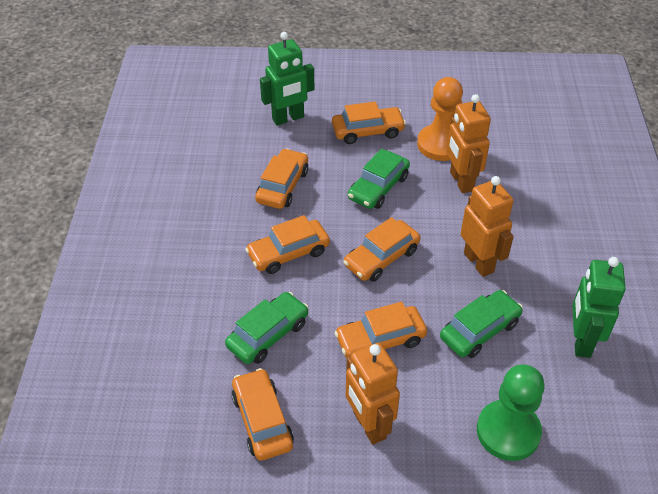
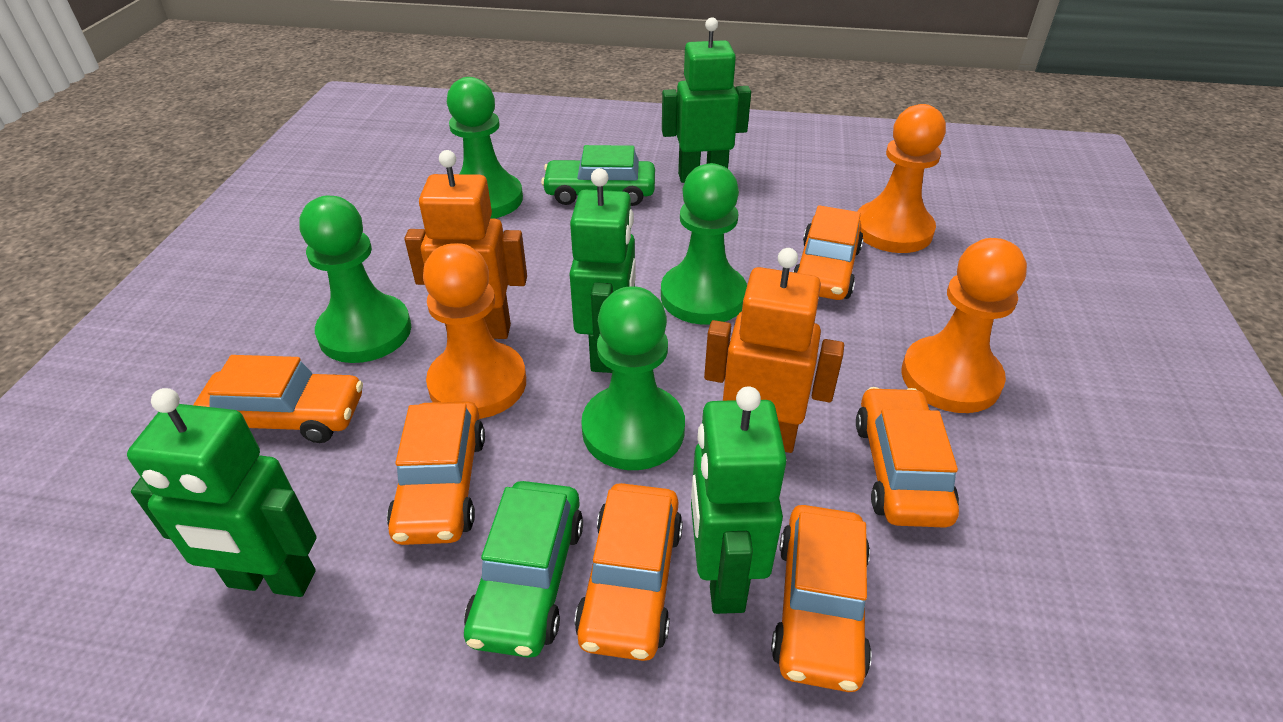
green car: 3 -> 2
green pawn: 1 -> 4
green robot: 2 -> 4
orange pawn: 1 -> 3
orange robot: 3 -> 2

